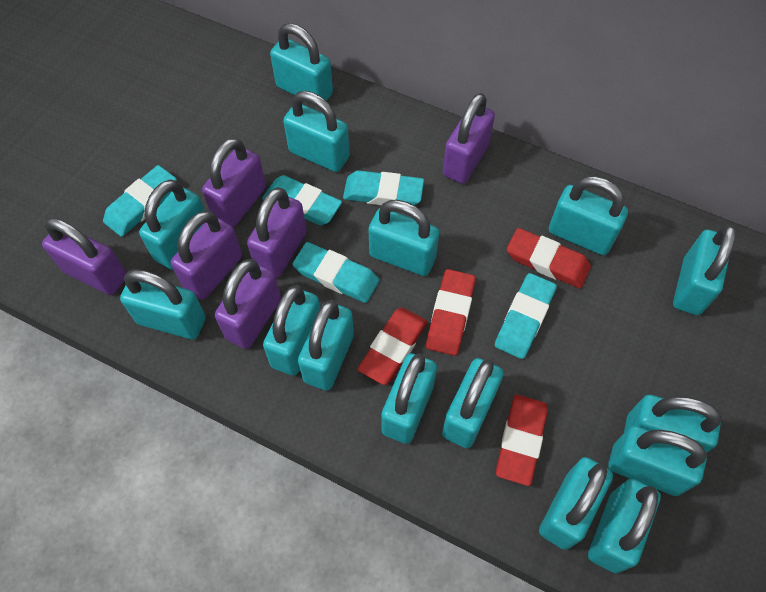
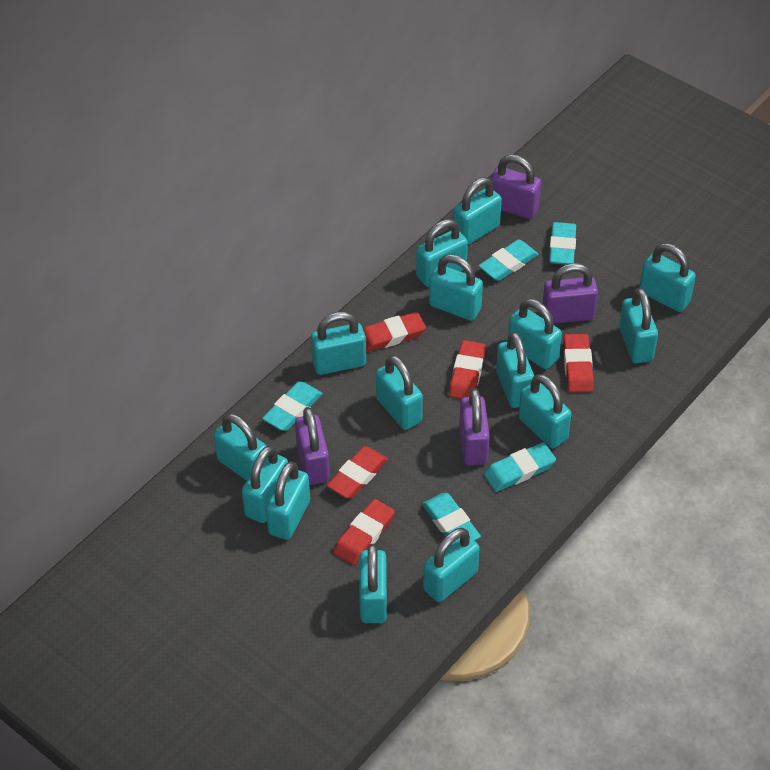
purple padlock: 6 -> 4
red eraser: 4 -> 5

